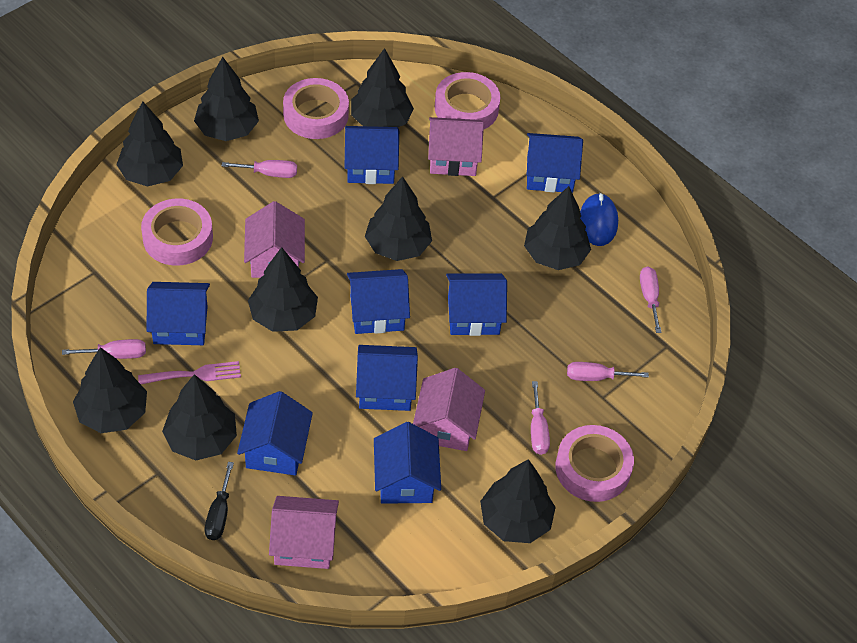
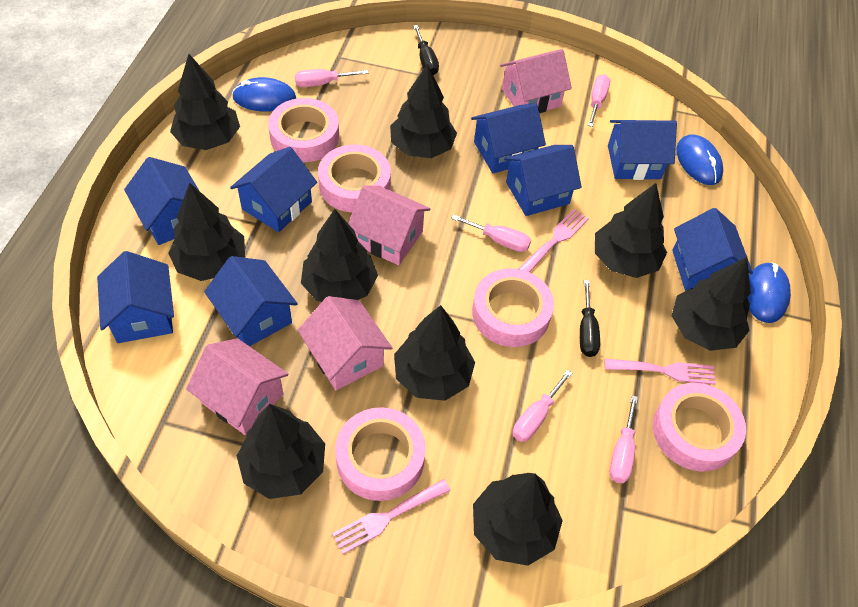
black screwdriver: 1 -> 2
blue mouse: 1 -> 3
pink fork: 1 -> 3
pink tape: 4 -> 5

